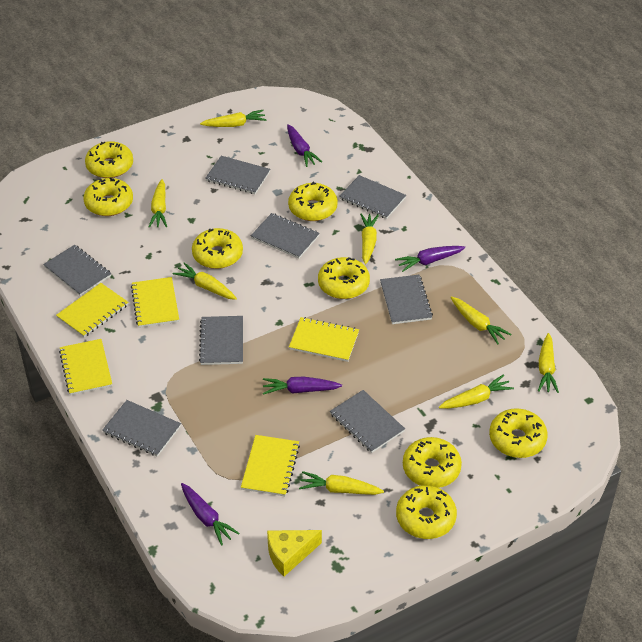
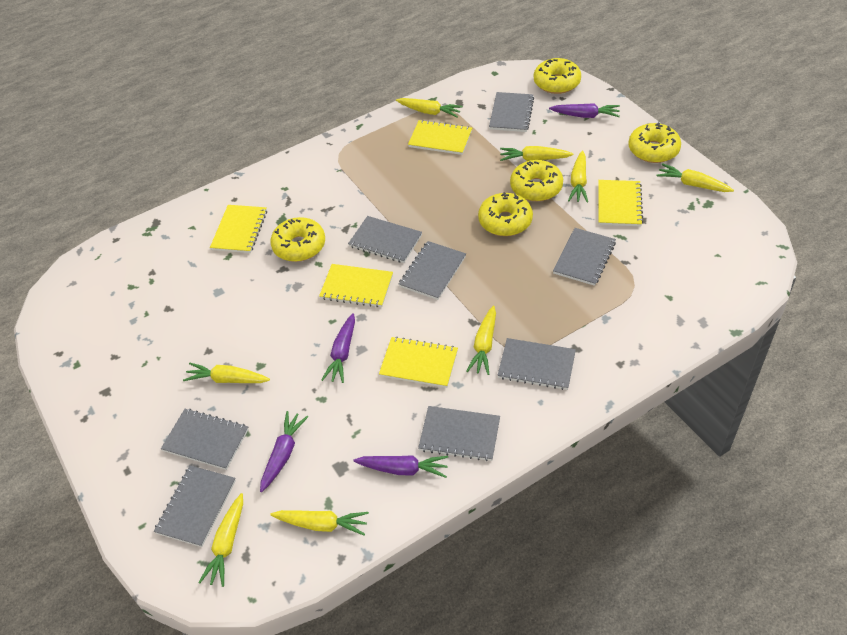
yellow cheese: 1 -> 0
yellow donut: 8 -> 5

